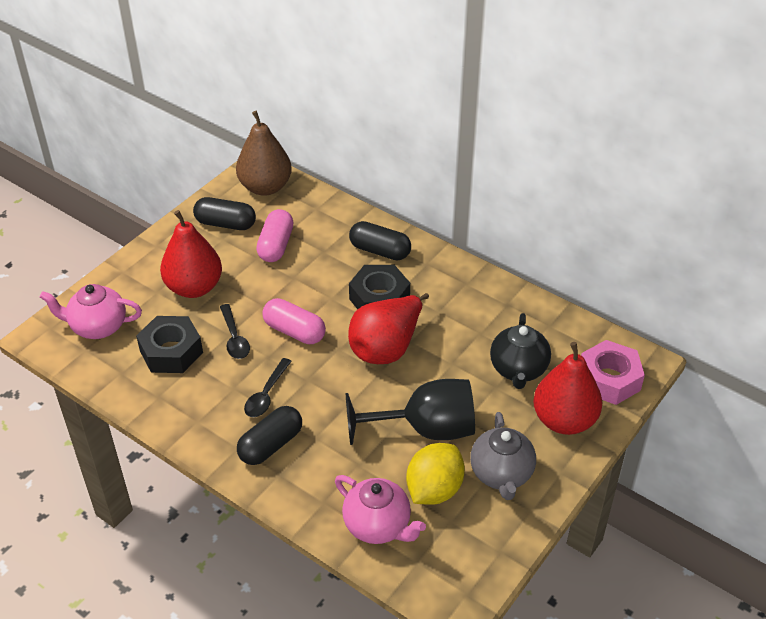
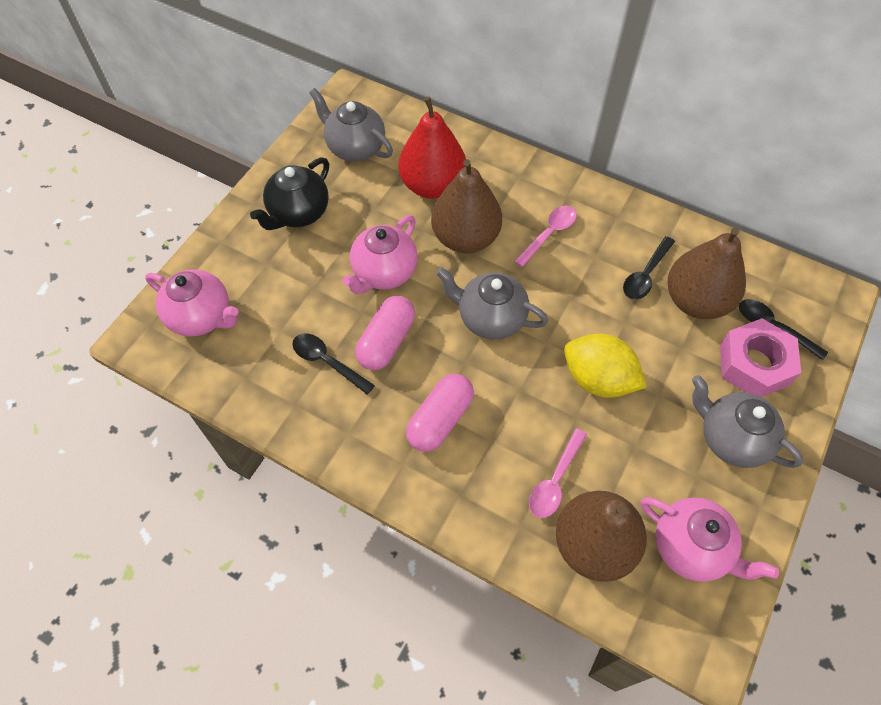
black capsule: 3 -> 0
black goblet: 1 -> 0
black nut: 2 -> 0
black spoon: 2 -> 3
brown pear: 1 -> 3
grey teapot: 1 -> 3
pink spoon: 0 -> 2
pink teapot: 2 -> 3
red pear: 3 -> 1

